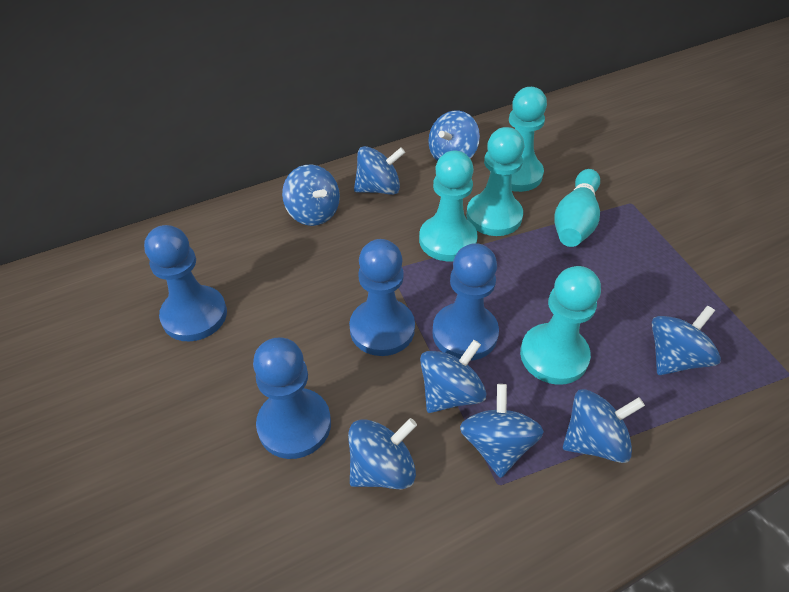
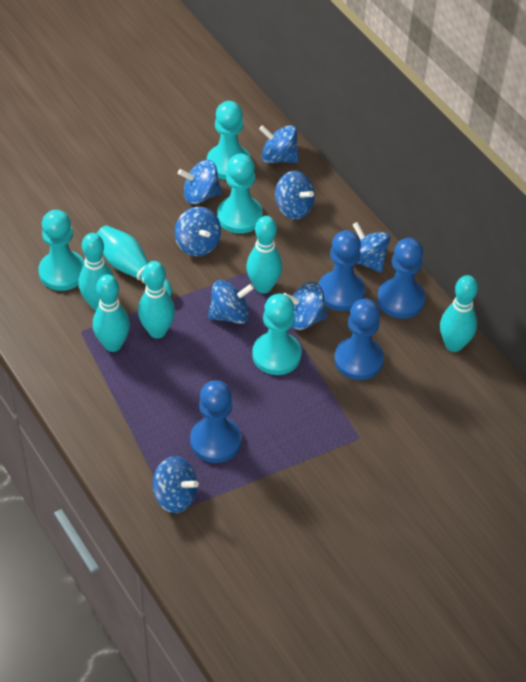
turquoise bowling pin: 1 -> 6

